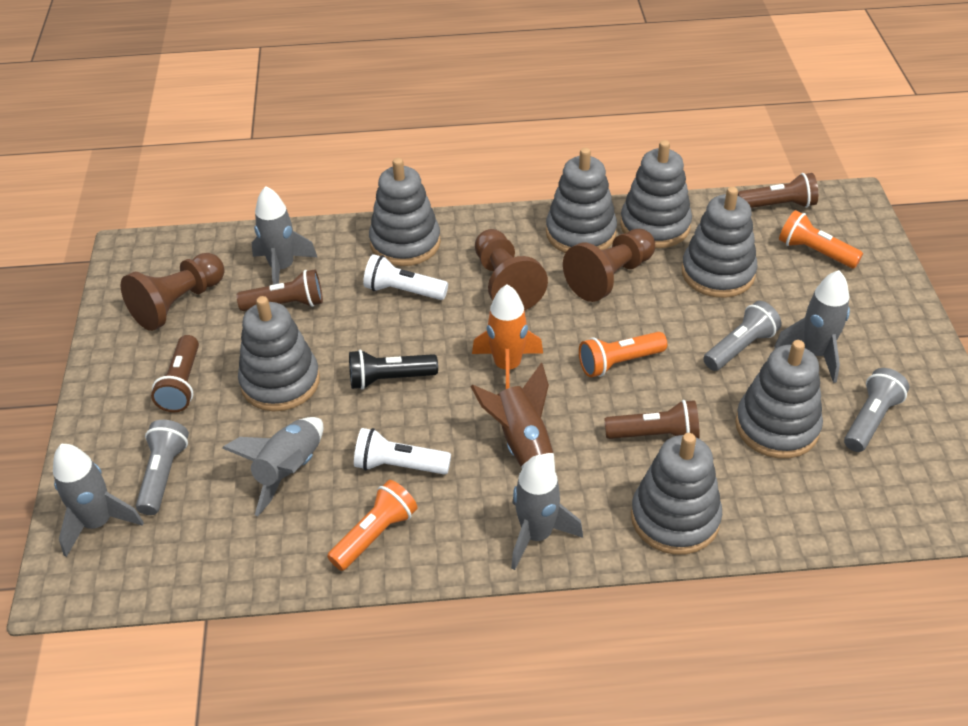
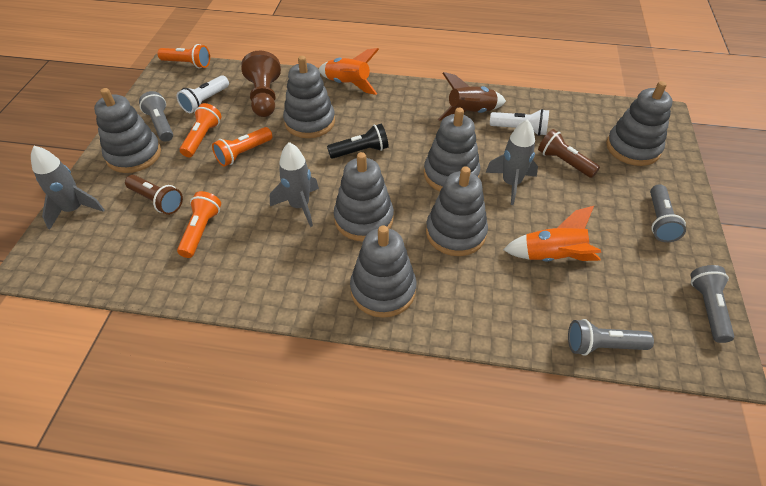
brown flashlight: 4 -> 2
brown pawn: 3 -> 1
grey flashlight: 3 -> 4
grey rocket: 5 -> 3
orange flashlight: 3 -> 4
orange rocket: 1 -> 2

